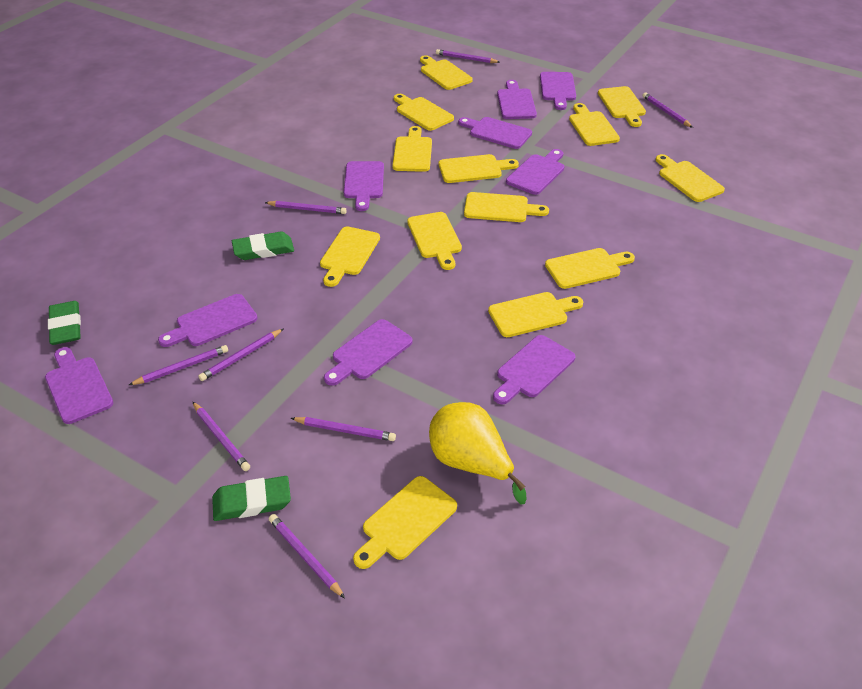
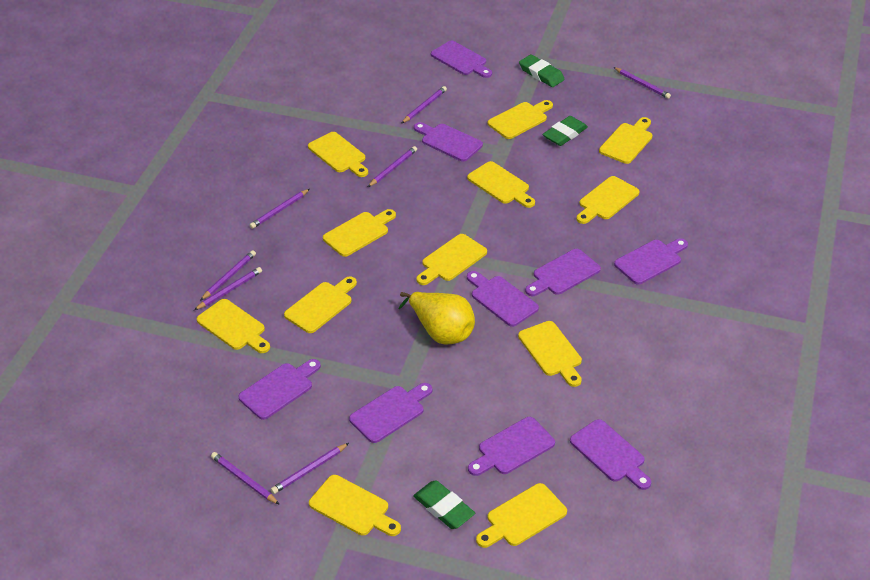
yellow cutting board: 13 -> 12

